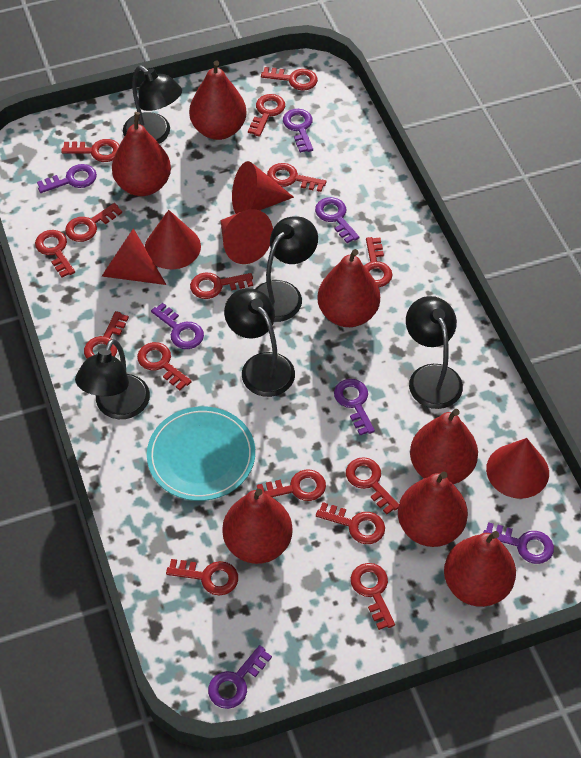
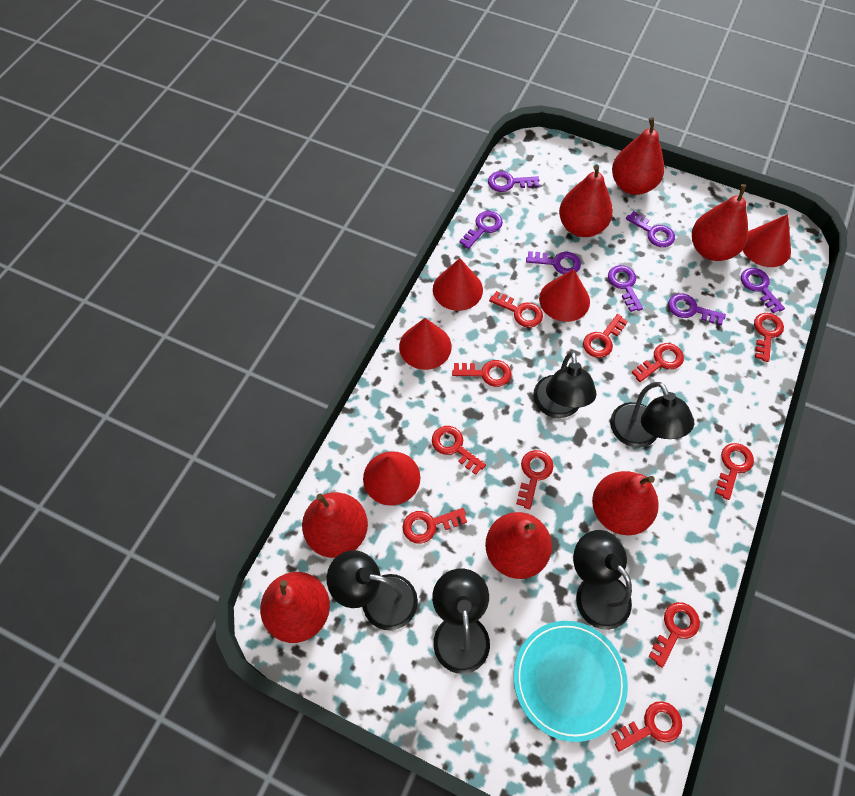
red key: 15 -> 11

